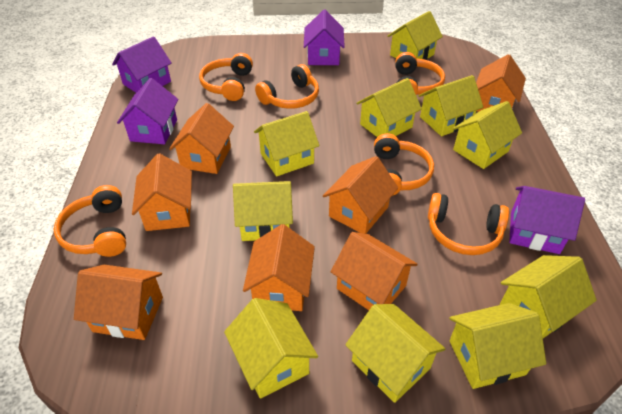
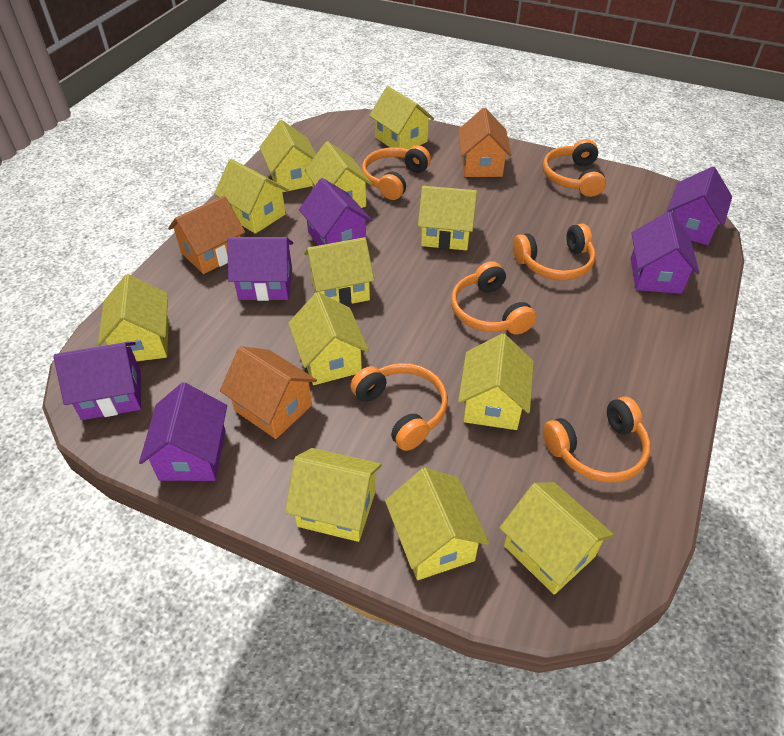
orange house: 7 -> 3
purple house: 4 -> 6
yellow house: 10 -> 12

